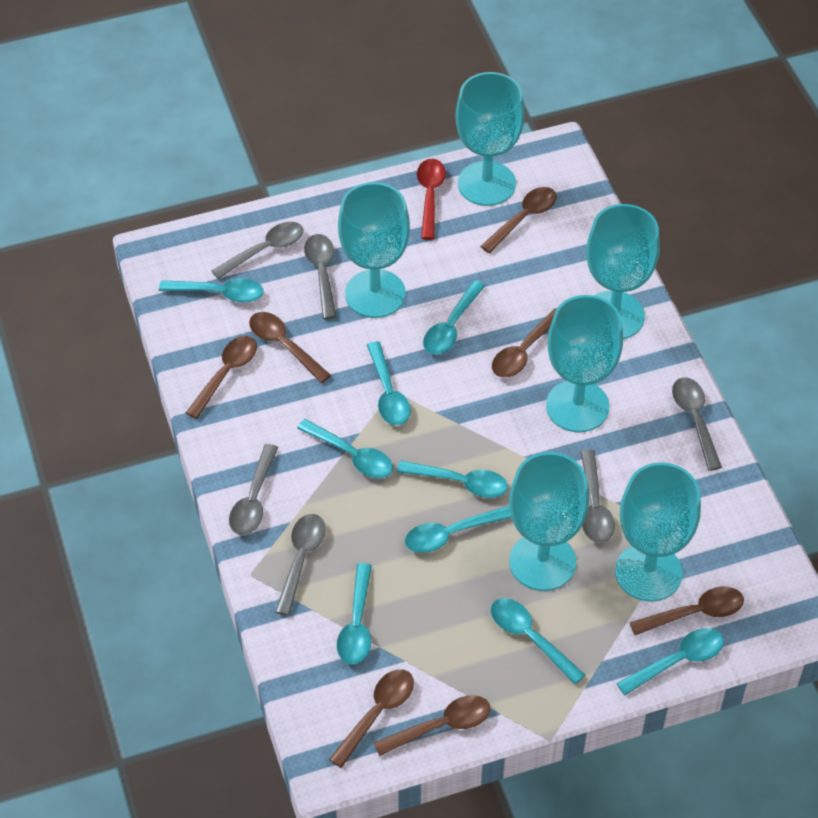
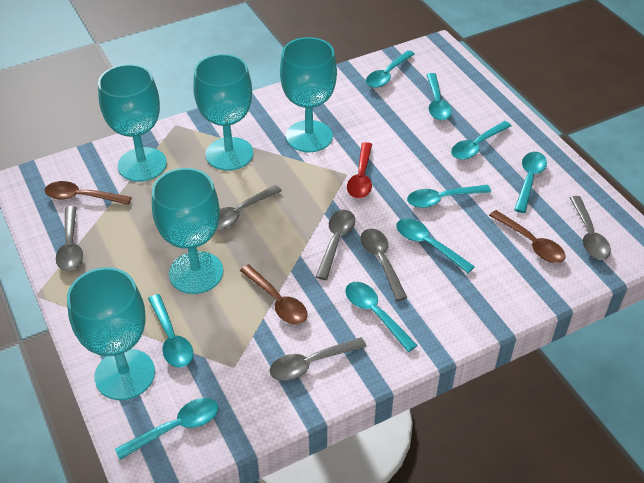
brown spoon: 7 -> 3
turquoise goblet: 6 -> 5

